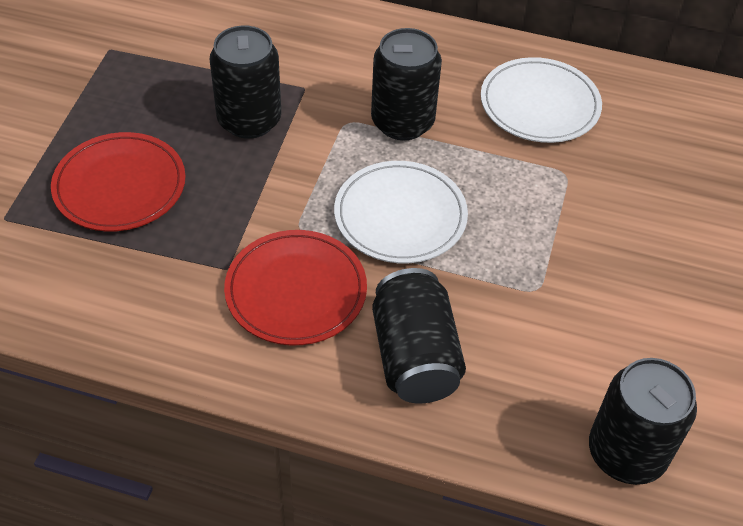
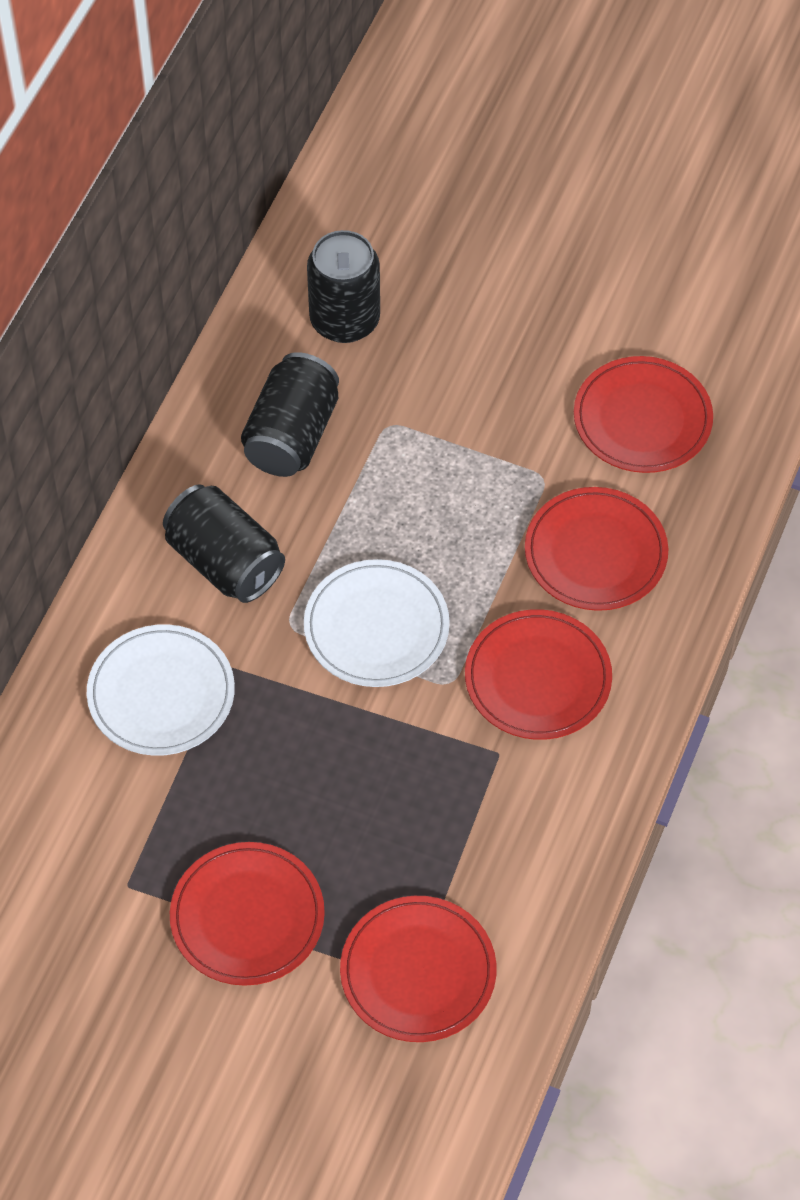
black can: 4 -> 3
red plate: 2 -> 5

